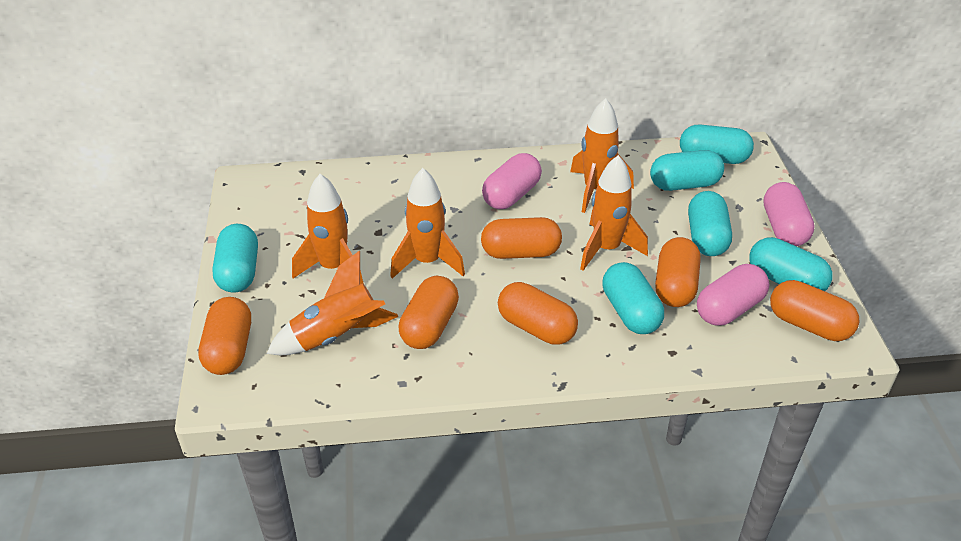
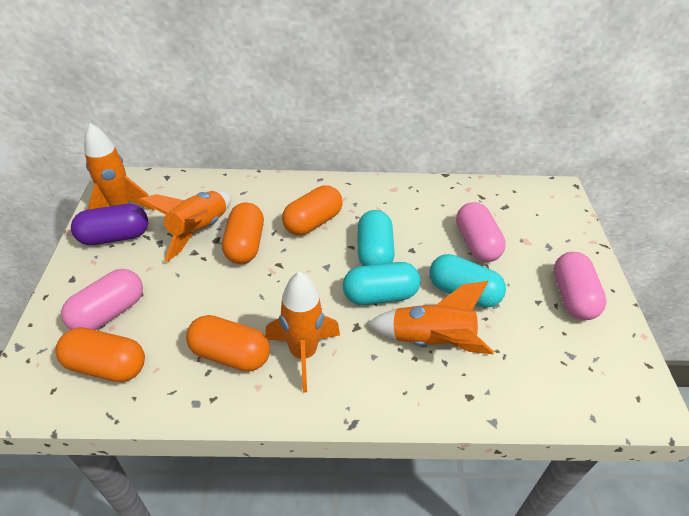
orange capsule: 6 -> 4
orange rocket: 5 -> 4
purple capsule: 0 -> 1
turquoise capsule: 6 -> 3

